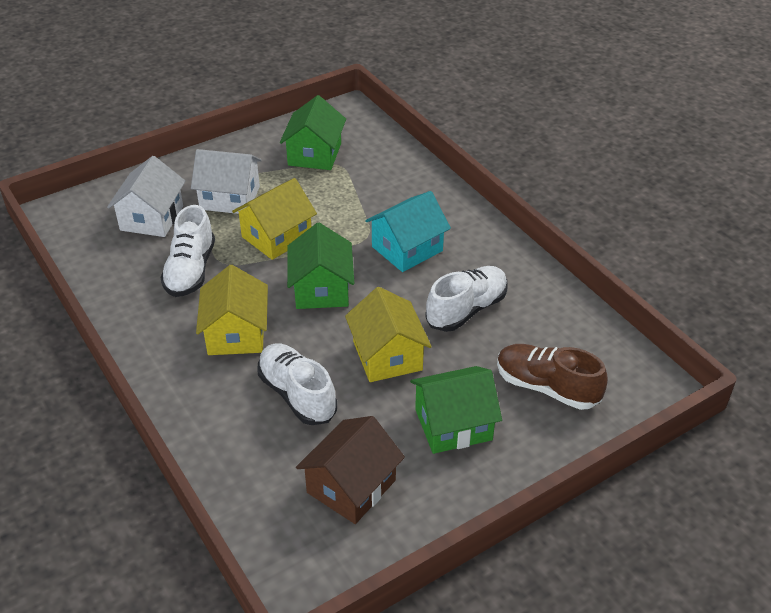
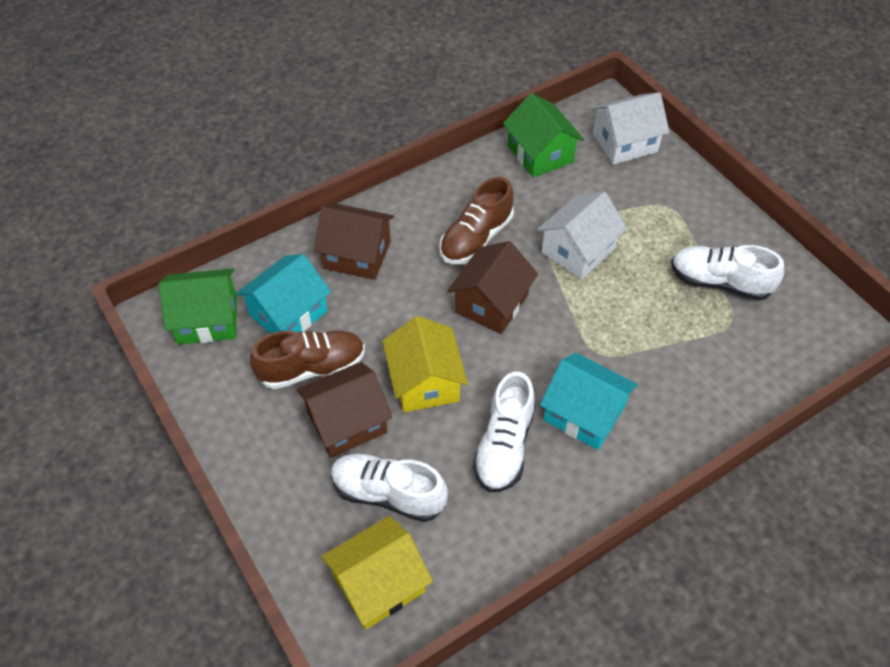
brown house: 1 -> 3
brown shoe: 1 -> 2
green house: 3 -> 2
turquoise house: 1 -> 2
yellow house: 3 -> 2

